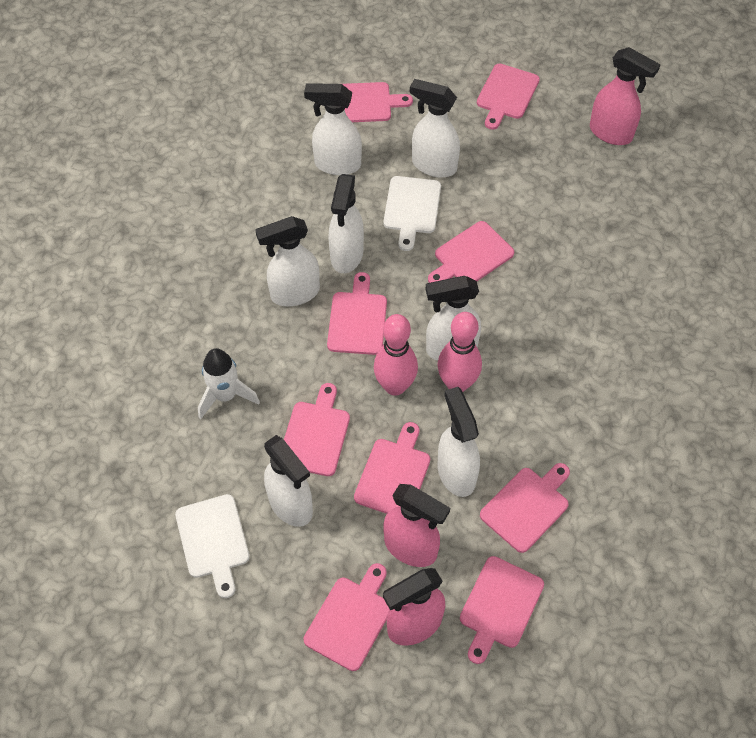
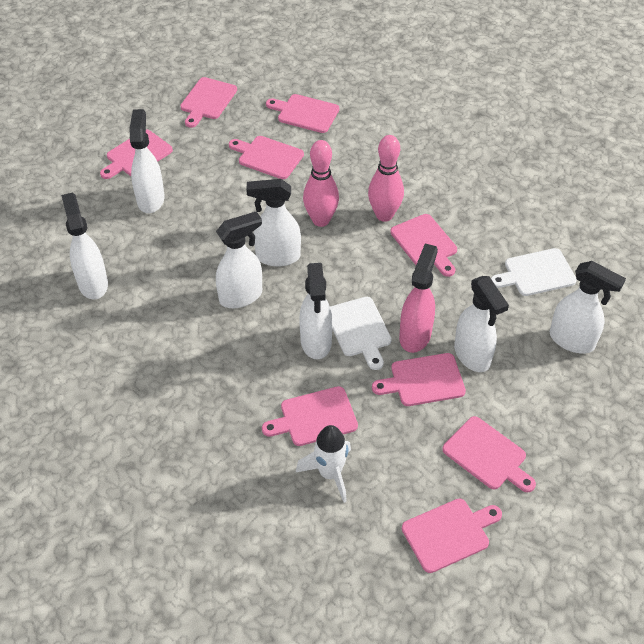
pink spray bottle: 3 -> 1

